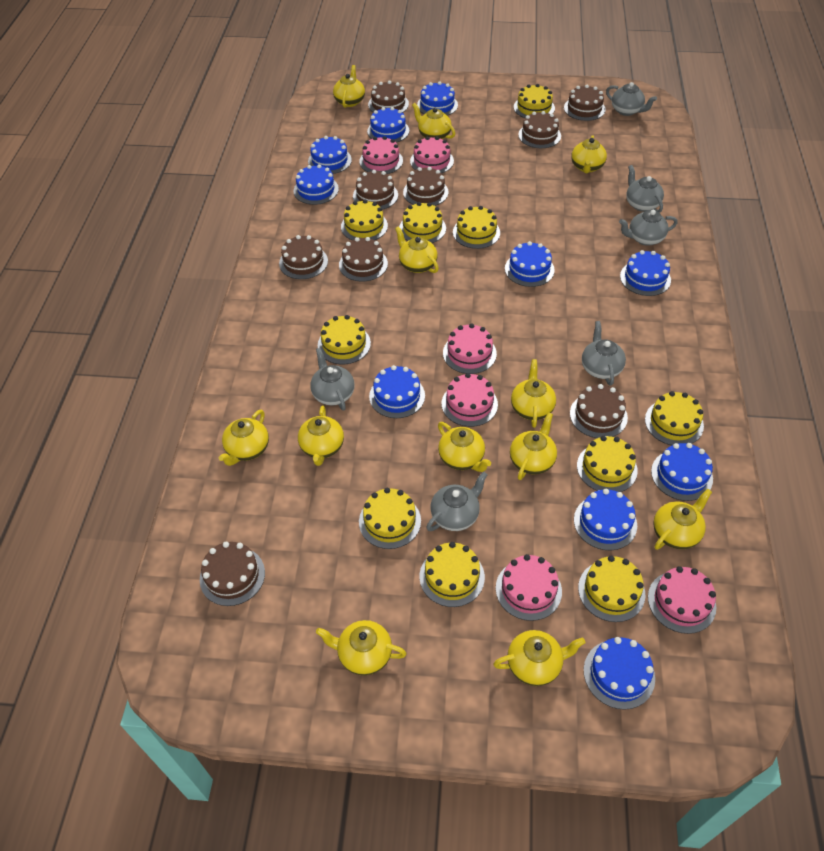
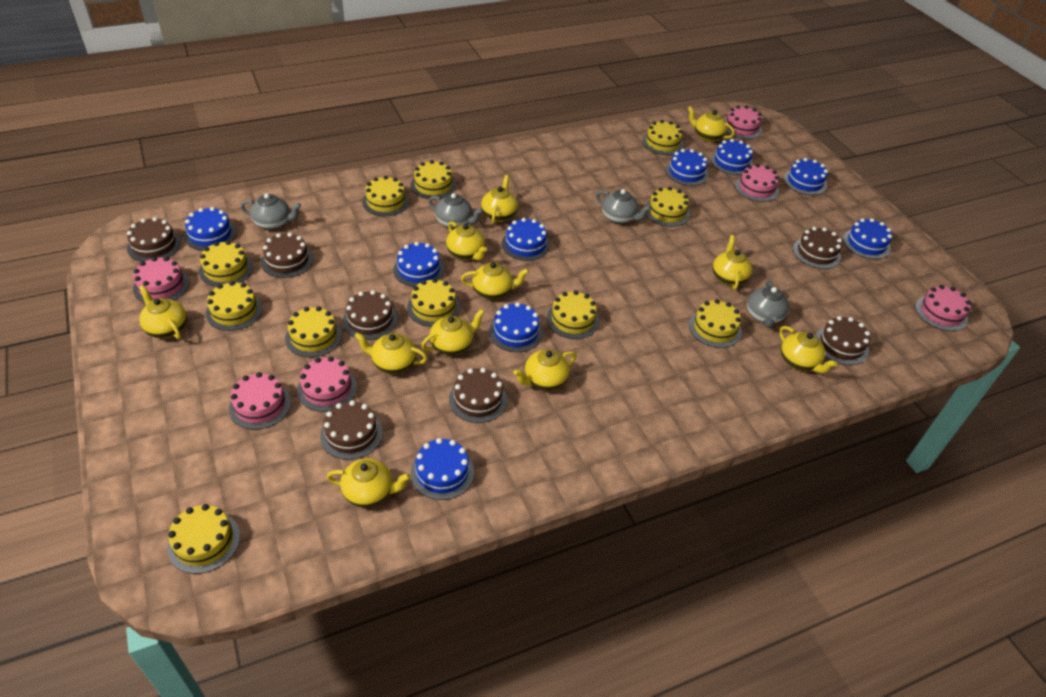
blue cake: 10 -> 9
brown cake: 9 -> 7
grey teapot: 6 -> 4
yellow cake: 10 -> 11
yellow teapot: 12 -> 11

